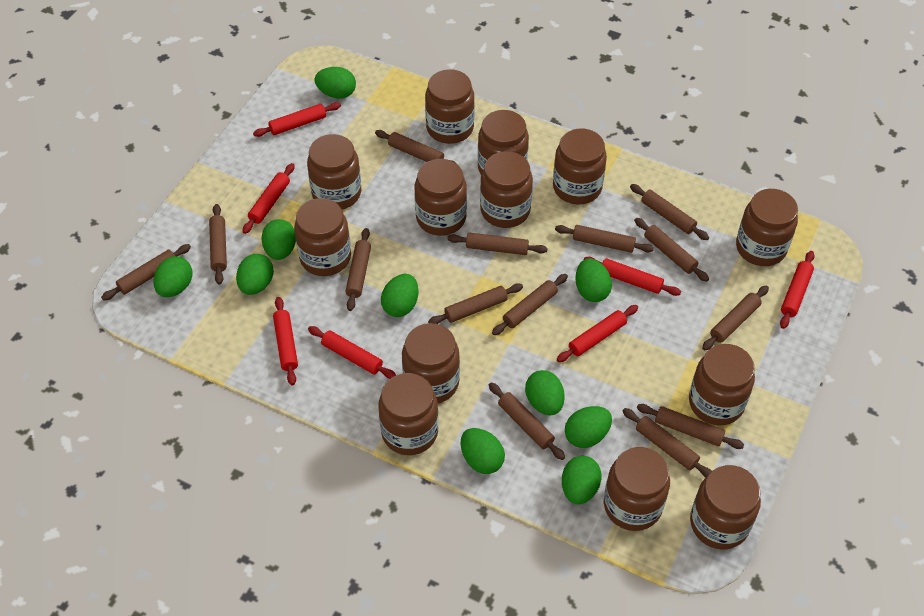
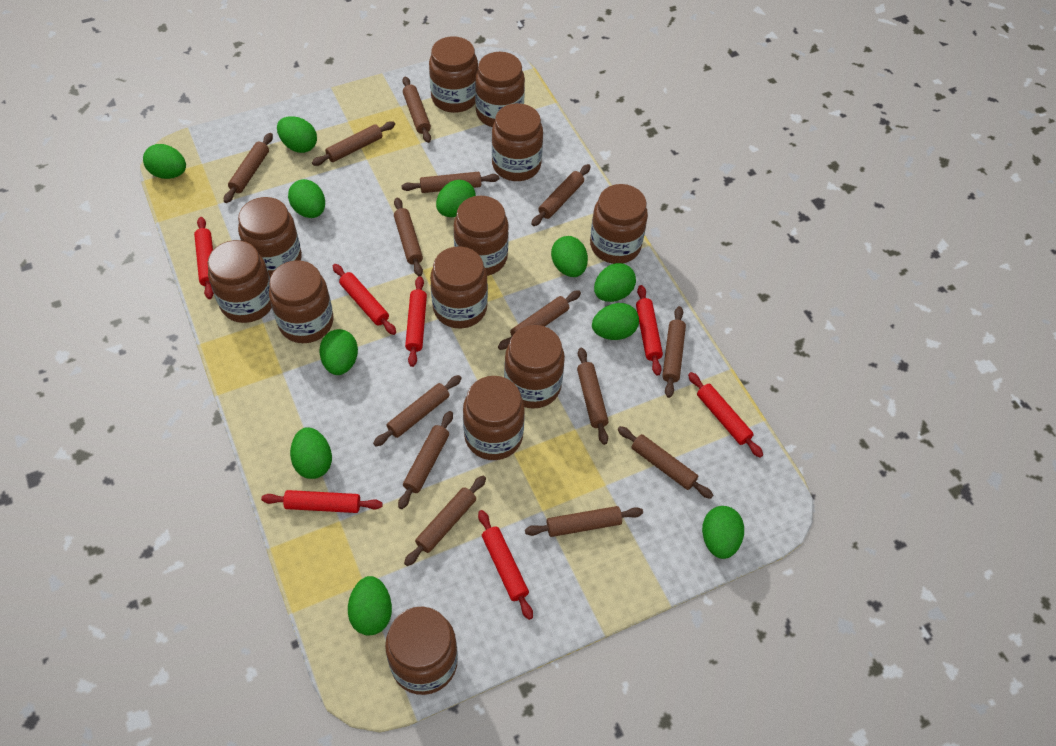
brown jar: 13 -> 12
green egg: 10 -> 11

